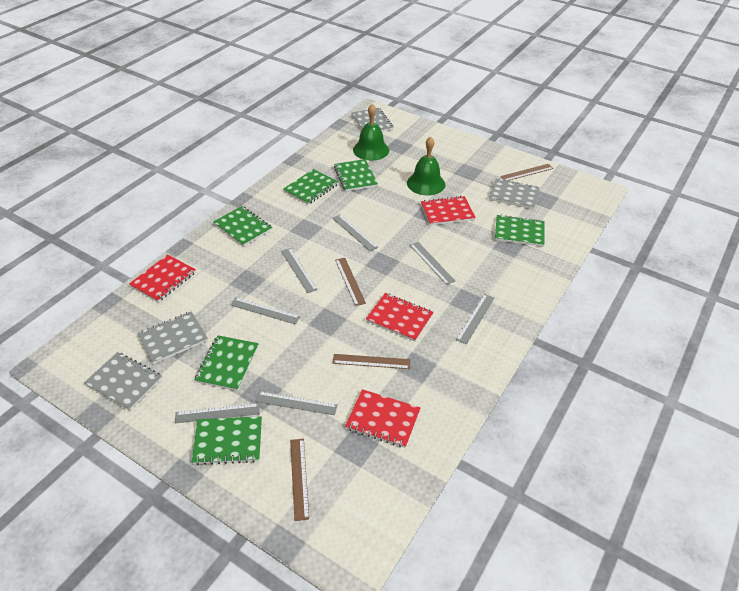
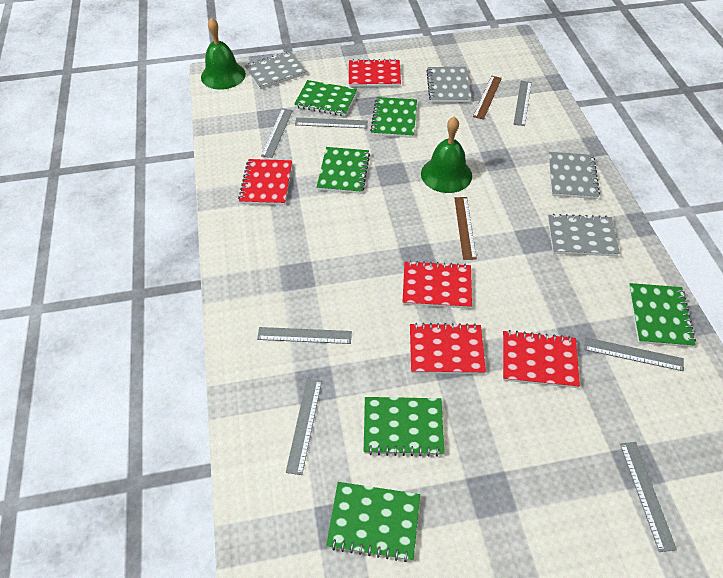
brown ruler: 4 -> 2
red notebook: 4 -> 5

